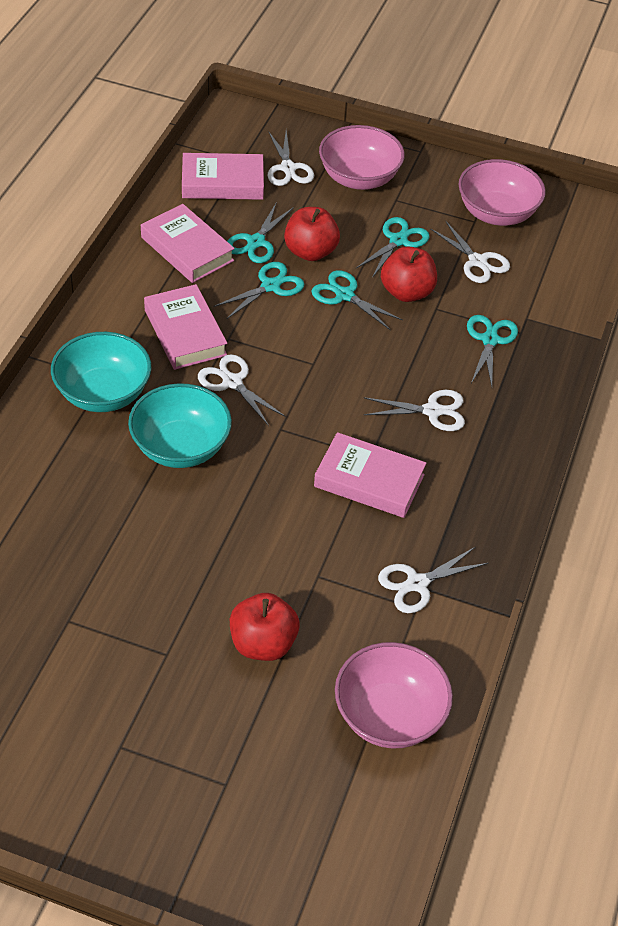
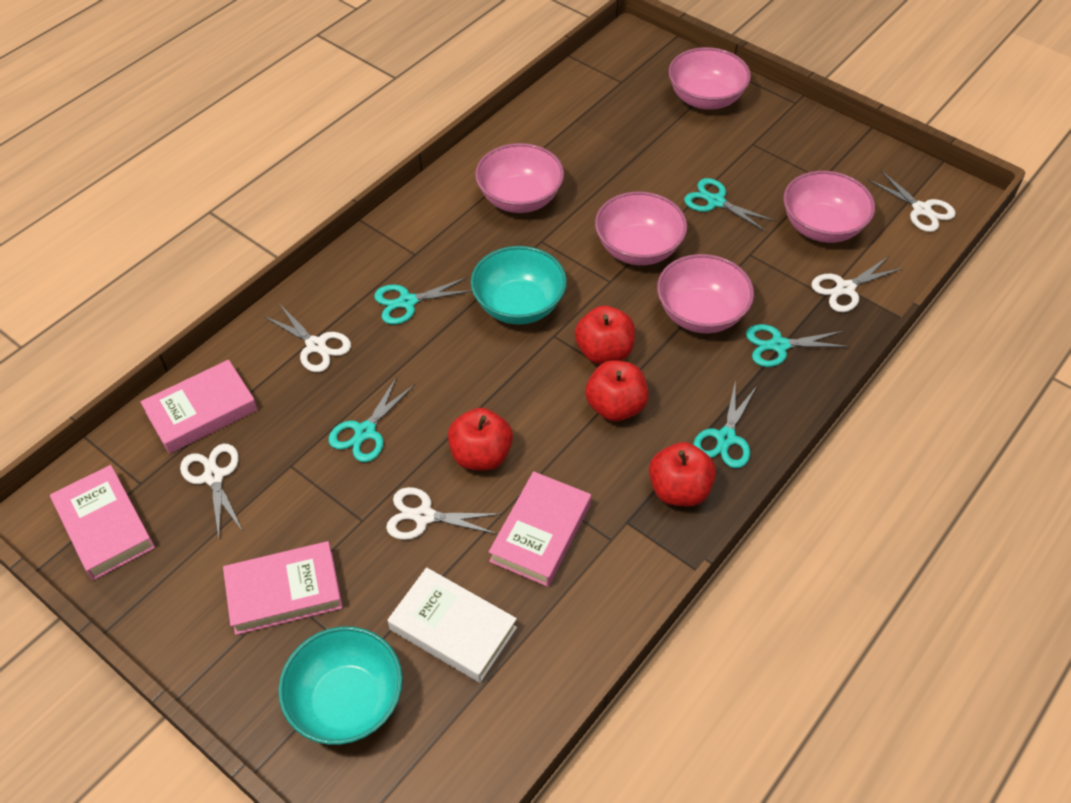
pink bowl: 3 -> 5
red apple: 3 -> 4
white book: 0 -> 1

